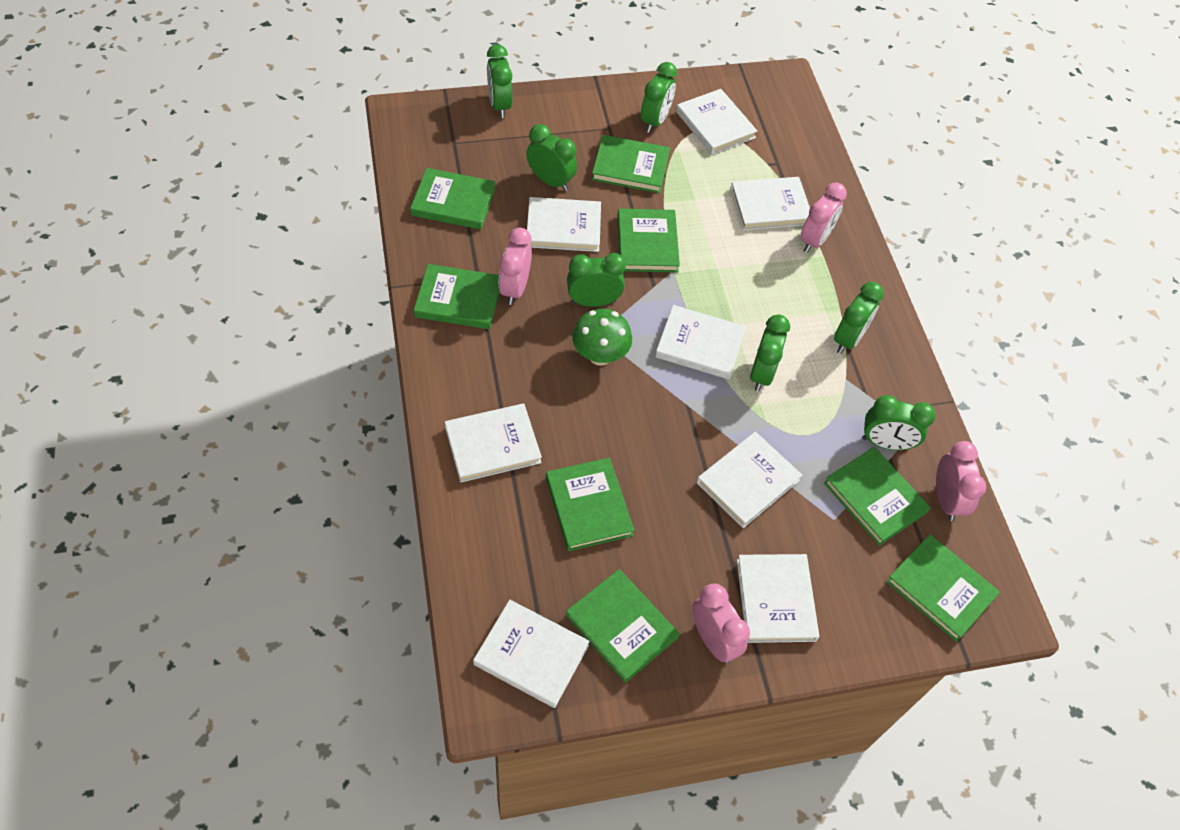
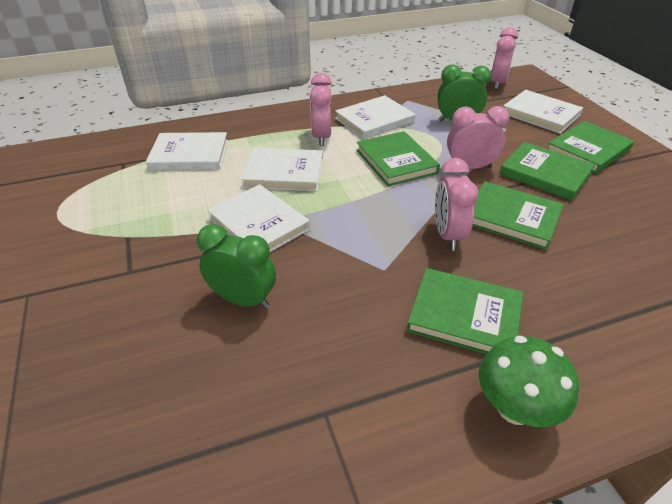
green book: 8 -> 5
green clock: 7 -> 2
white book: 8 -> 5

